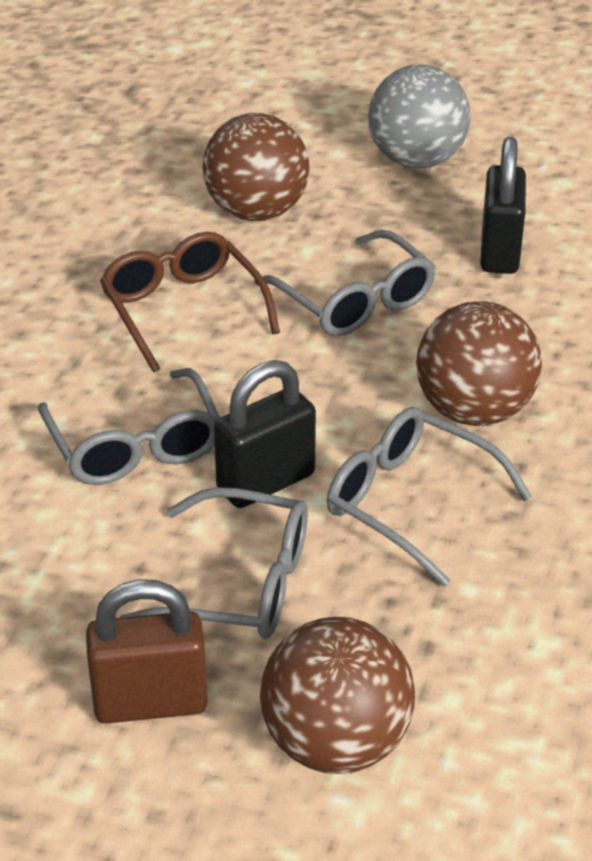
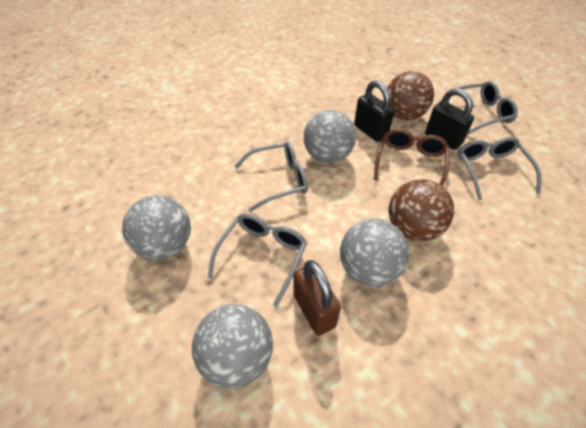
brown ball: 3 -> 2
grey ball: 1 -> 4

